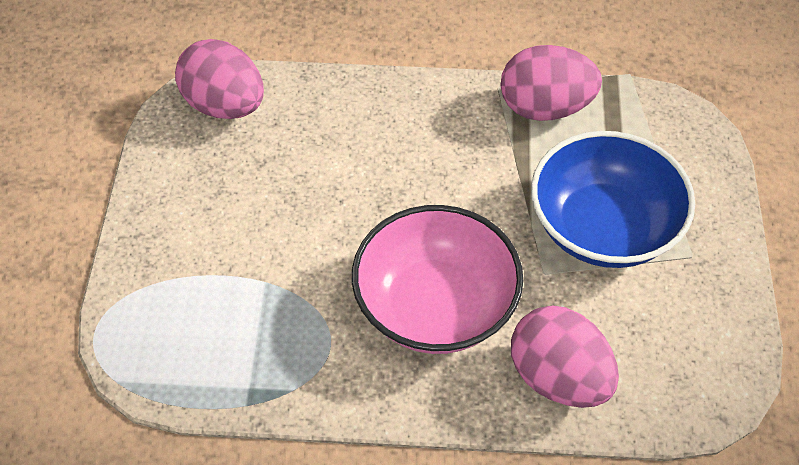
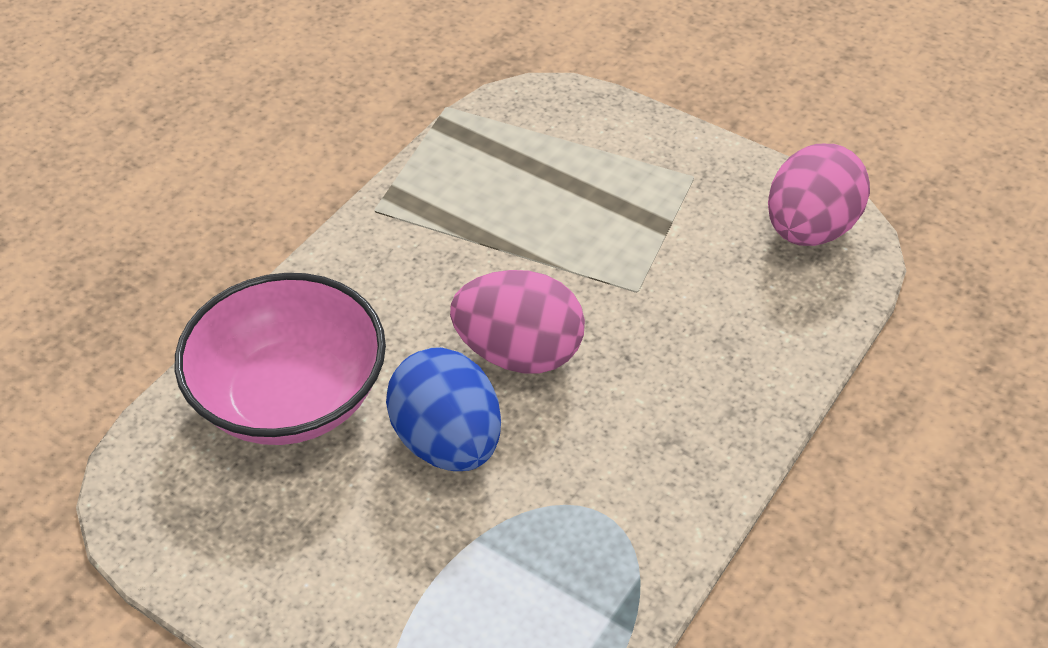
blue bowl: 1 -> 0
blue egg: 0 -> 1
pink egg: 3 -> 2

